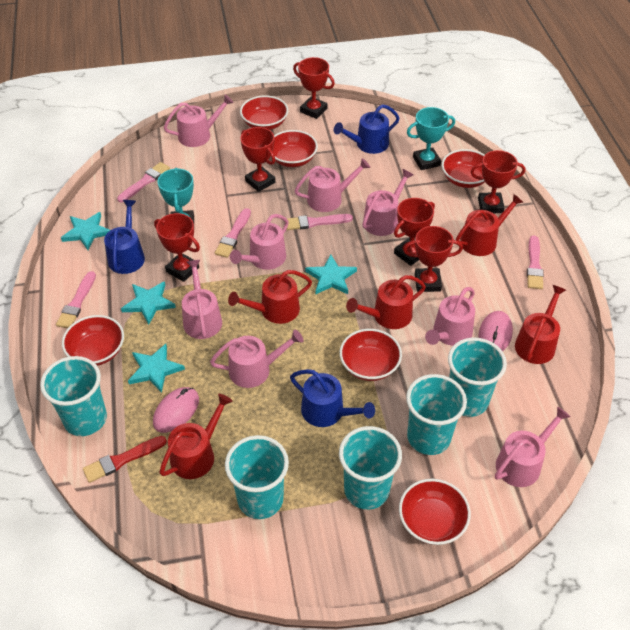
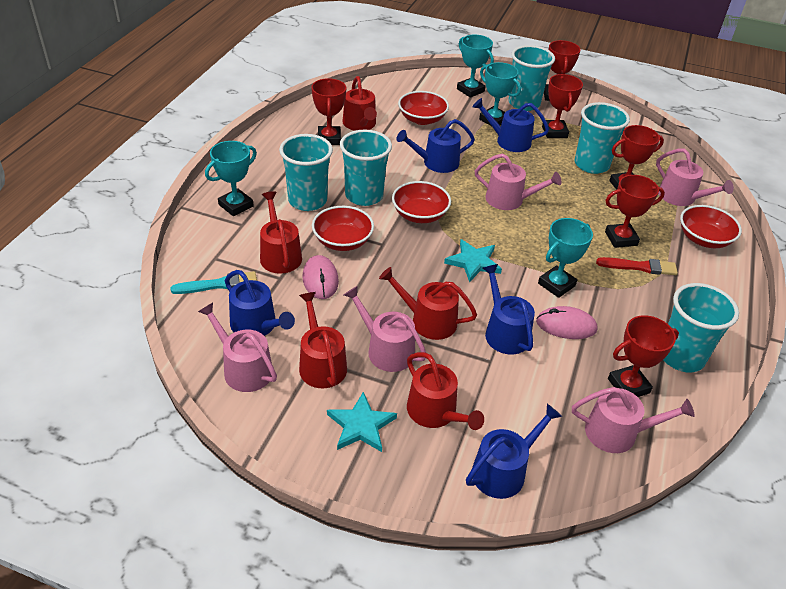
blue watering can: 3 -> 5
pink brush: 5 -> 0
pink watering can: 8 -> 5
red bowl: 6 -> 4
turquoise brush: 0 -> 1
turquoise star: 4 -> 2
turquoise trophy: 2 -> 4

